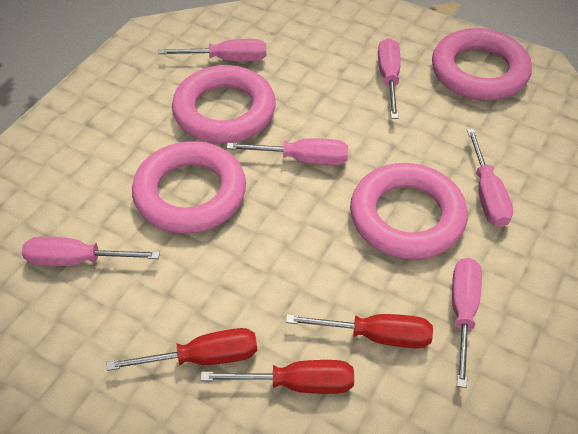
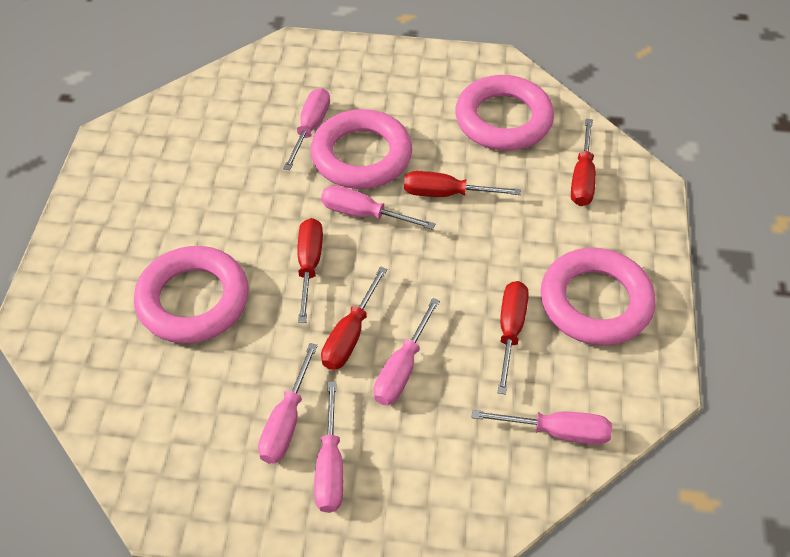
red screwdriver: 3 -> 5

